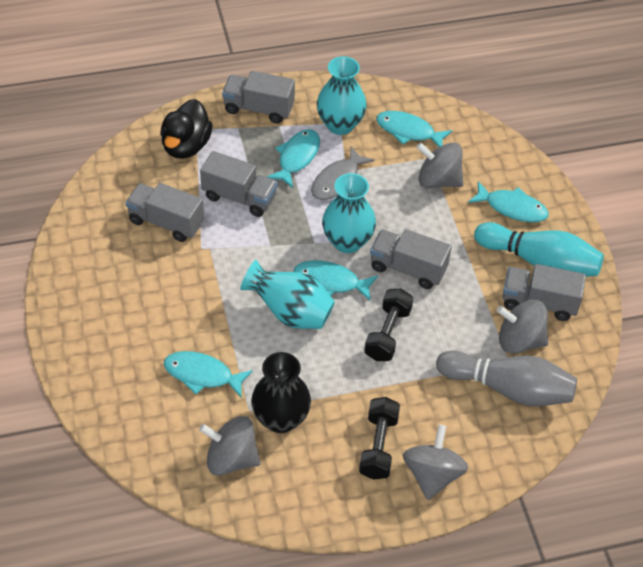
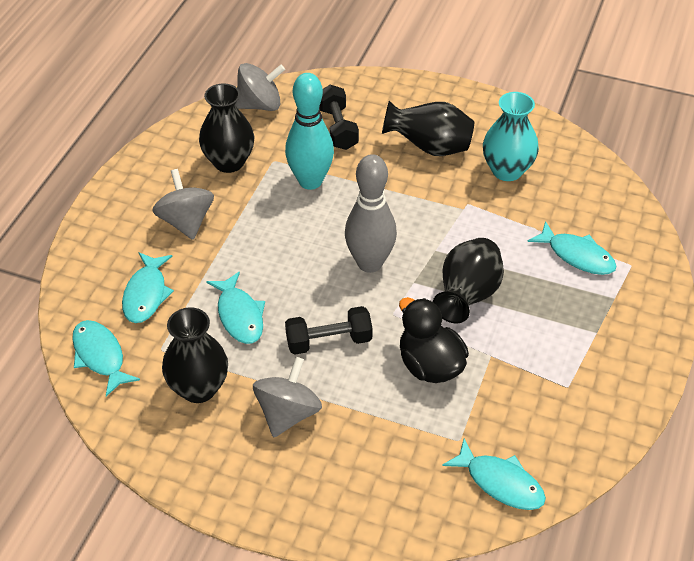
black vase: 1 -> 4
grey fish: 1 -> 0
grey spinning top: 4 -> 3
grey truck: 5 -> 0
turquoise vase: 3 -> 1

